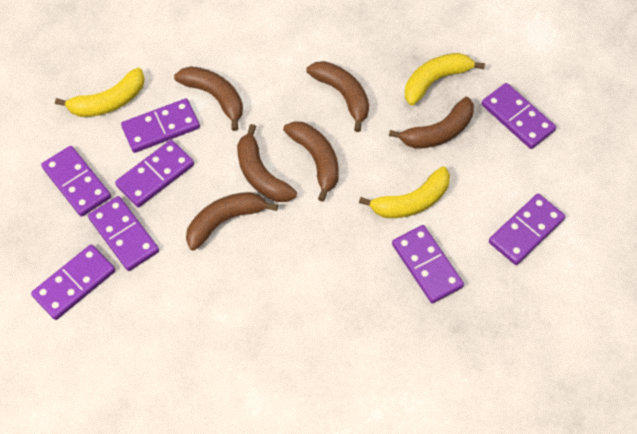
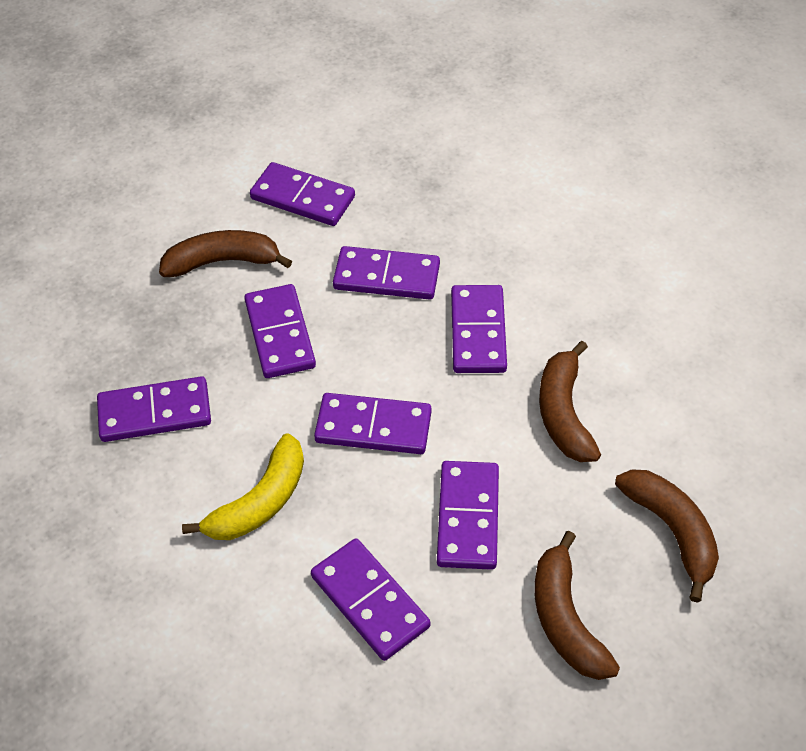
brown banana: 6 -> 4
yellow banana: 3 -> 1

